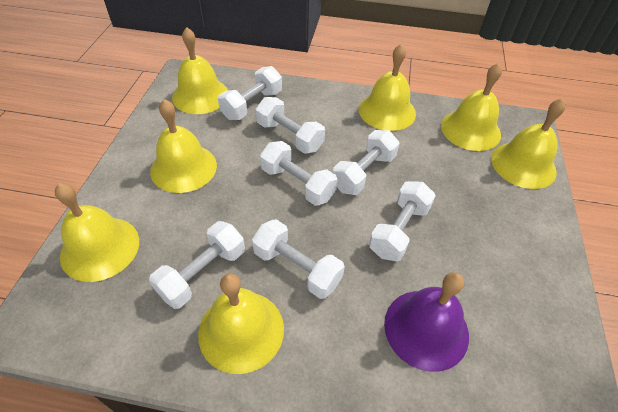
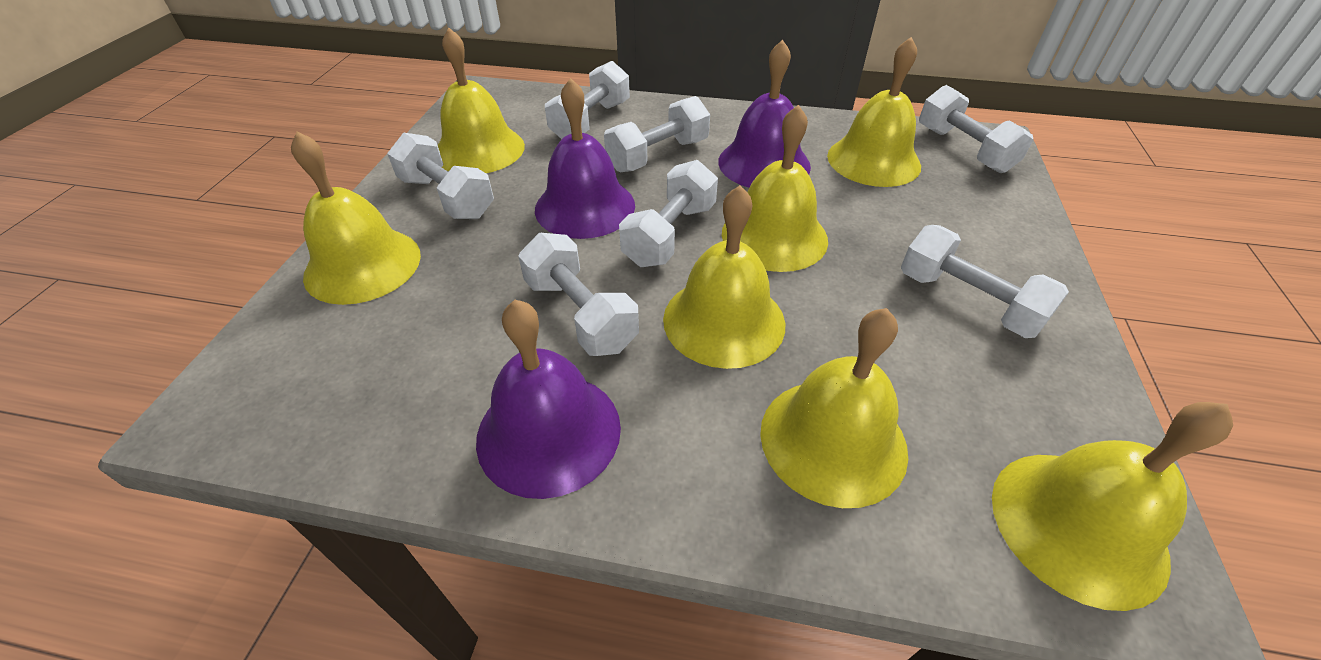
purple bell: 1 -> 3

